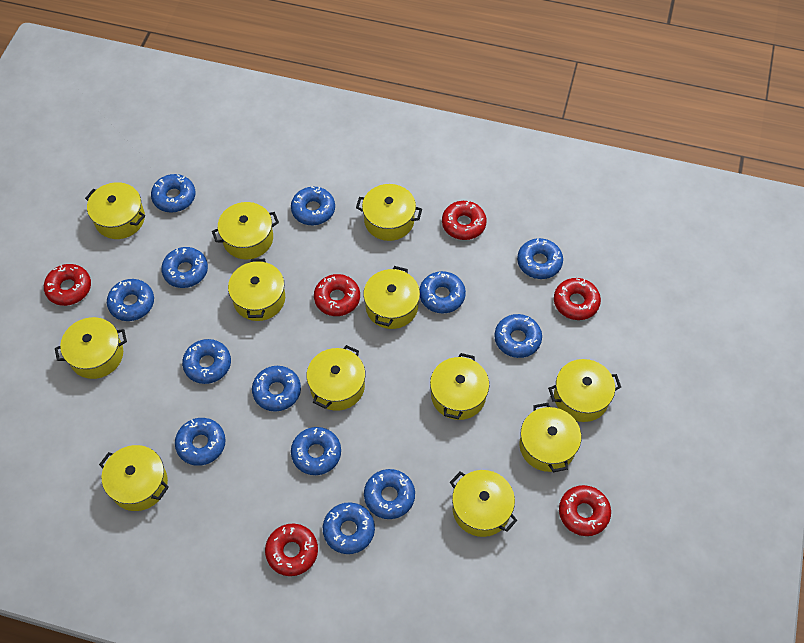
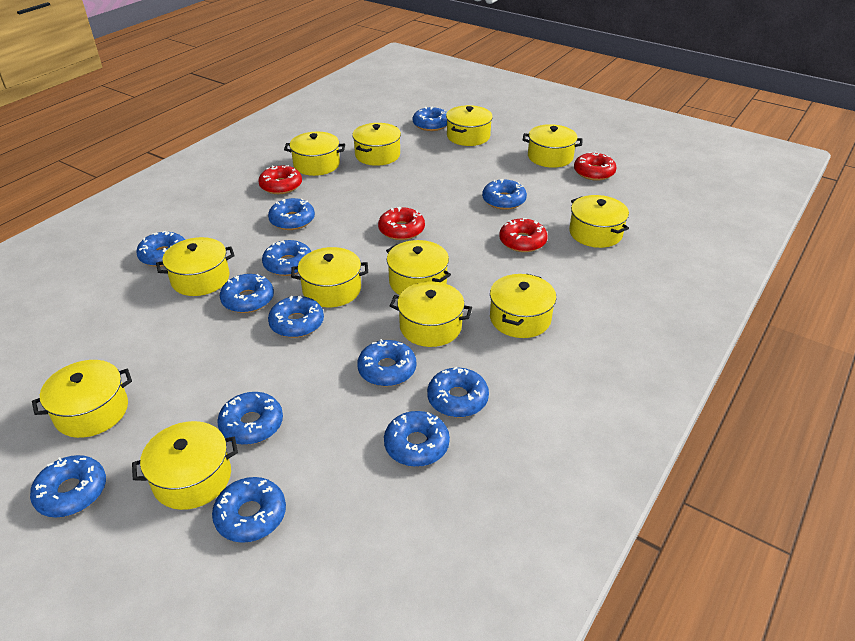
red donut: 6 -> 4

